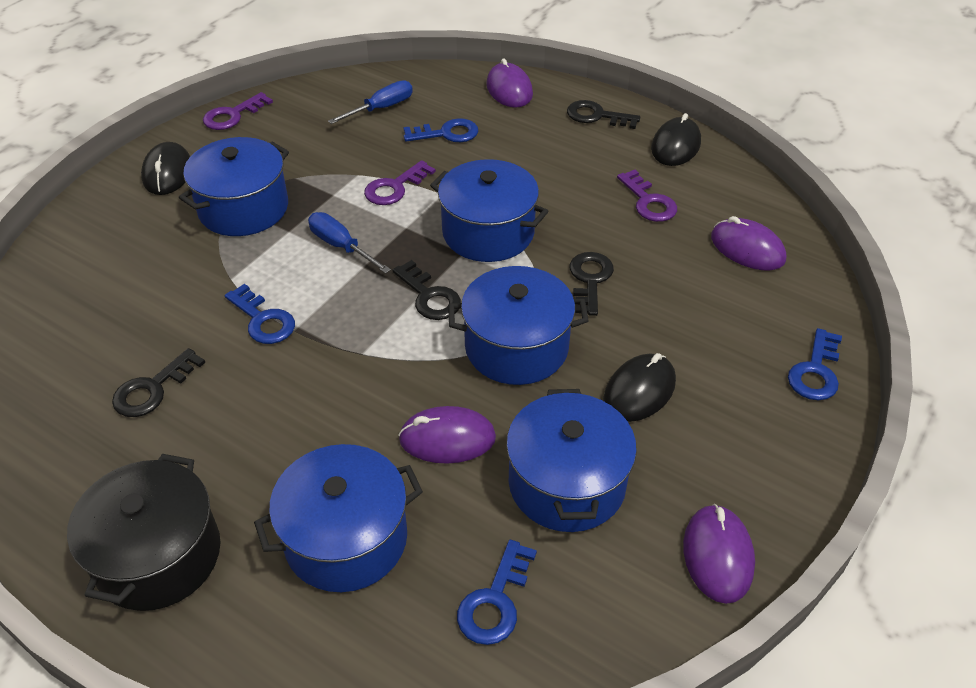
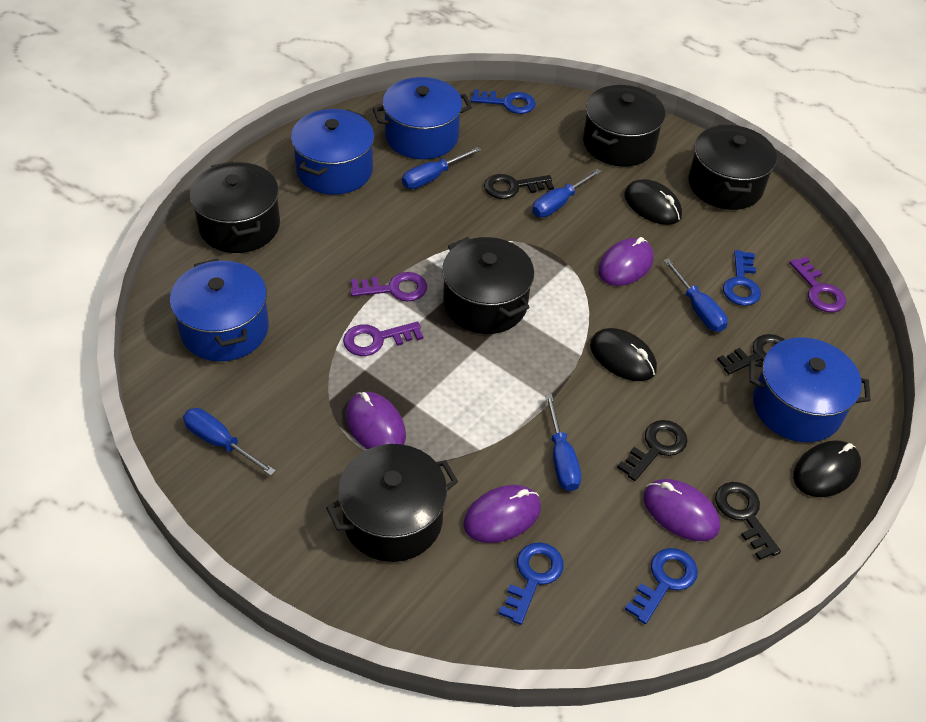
black pot: 1 -> 5
blue pot: 5 -> 4
blue screwdriver: 2 -> 5

